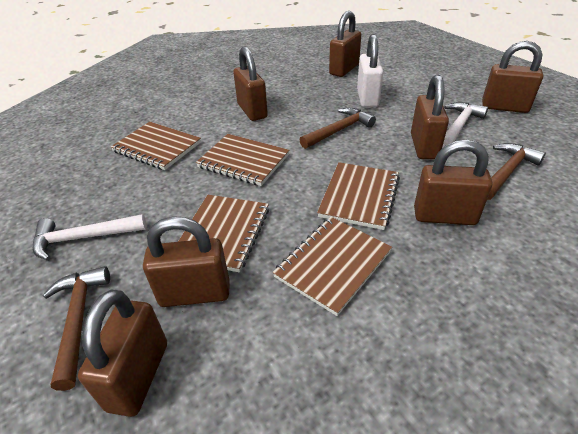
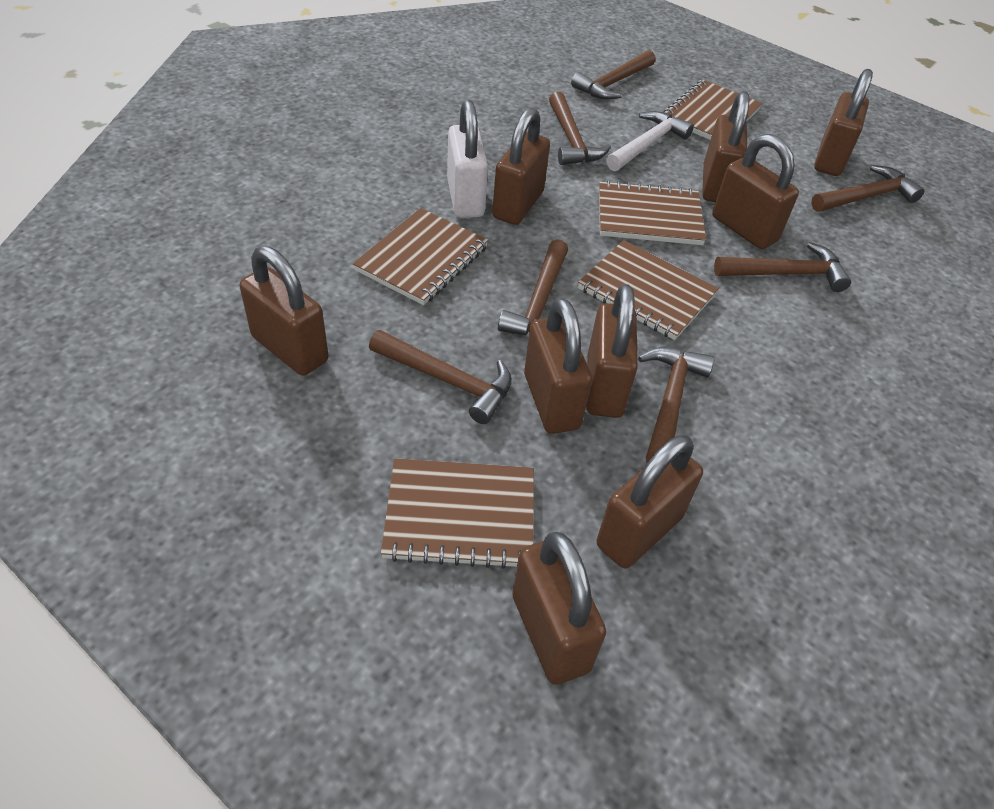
brown hammer: 3 -> 7
brown padlock: 7 -> 9
white hammer: 2 -> 1

